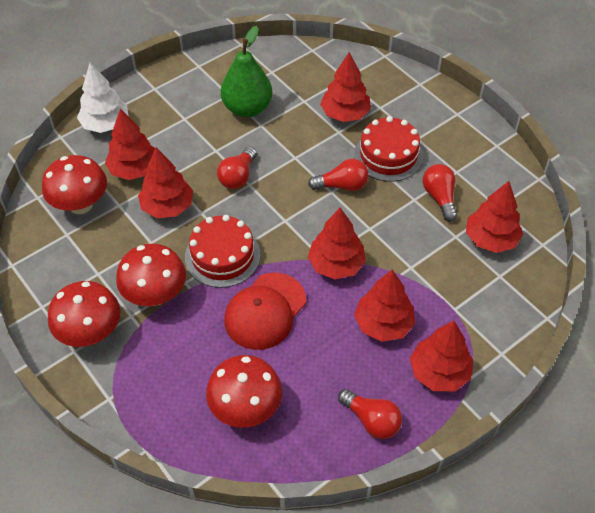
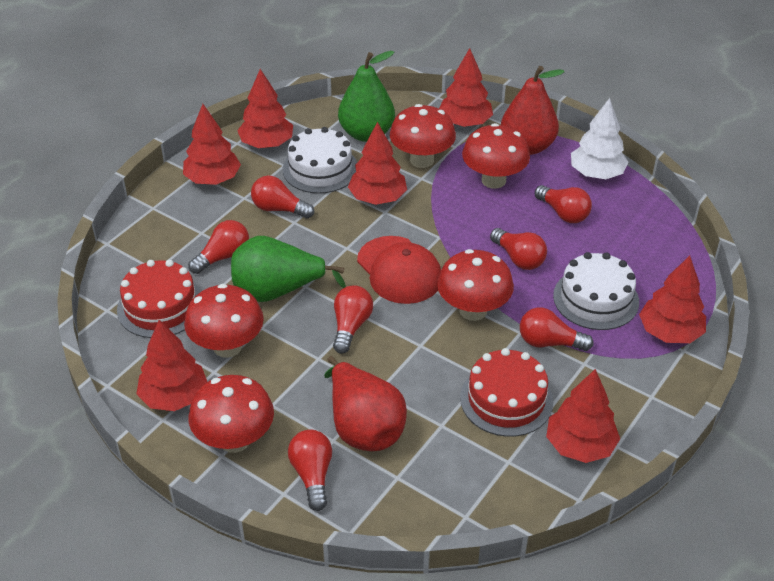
green pear: 1 -> 2
red light bulb: 4 -> 7
red mushroom: 4 -> 5
red pear: 0 -> 2
white cake: 0 -> 2

